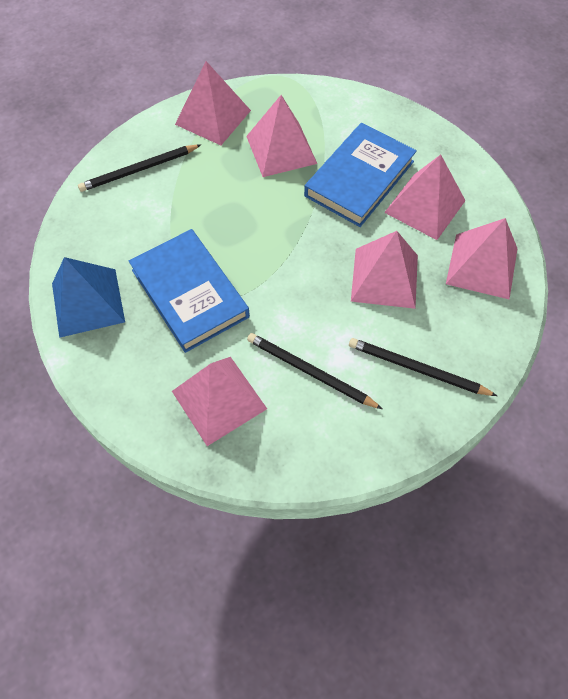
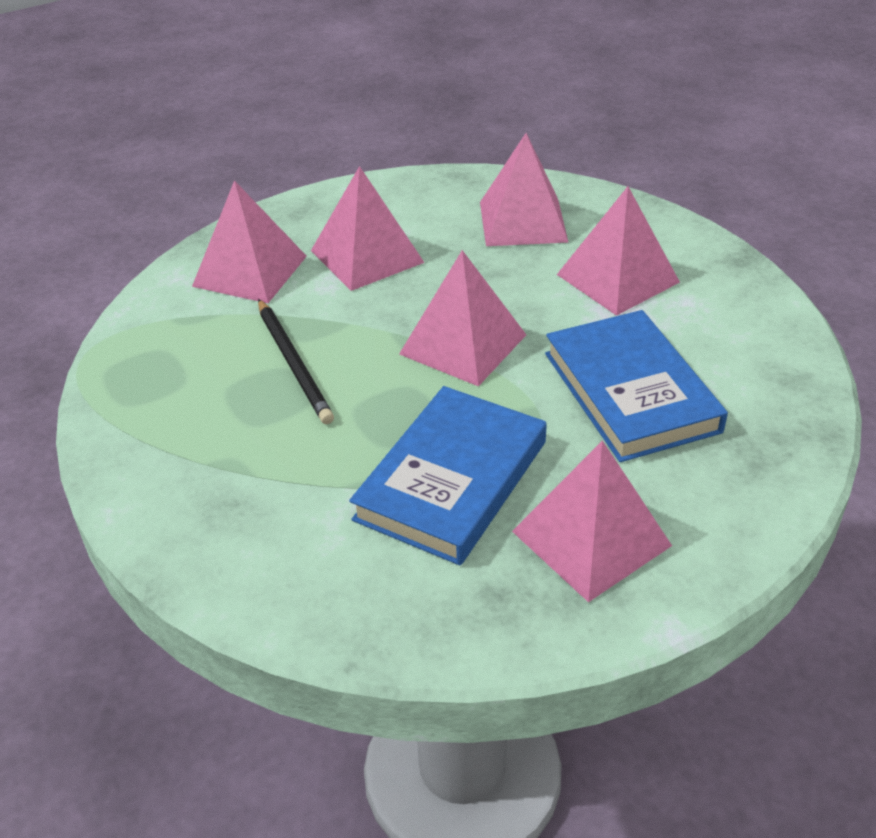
black pencil: 3 -> 1
blue pyramid: 1 -> 0

